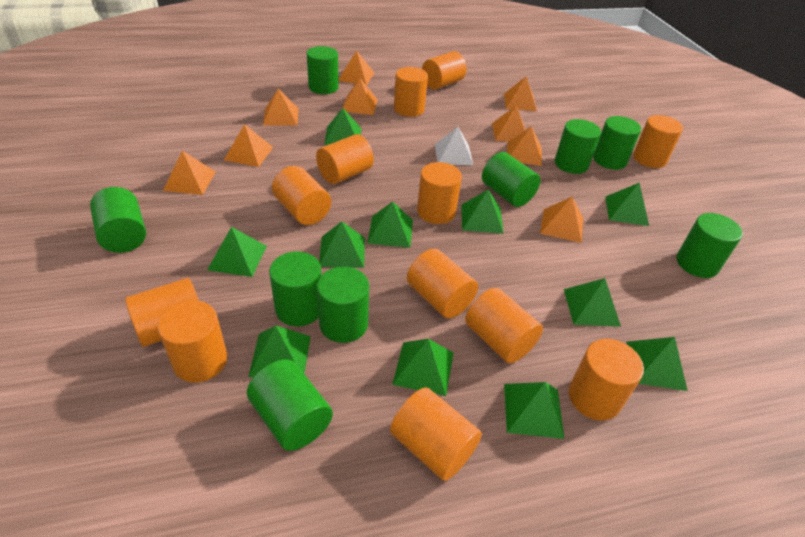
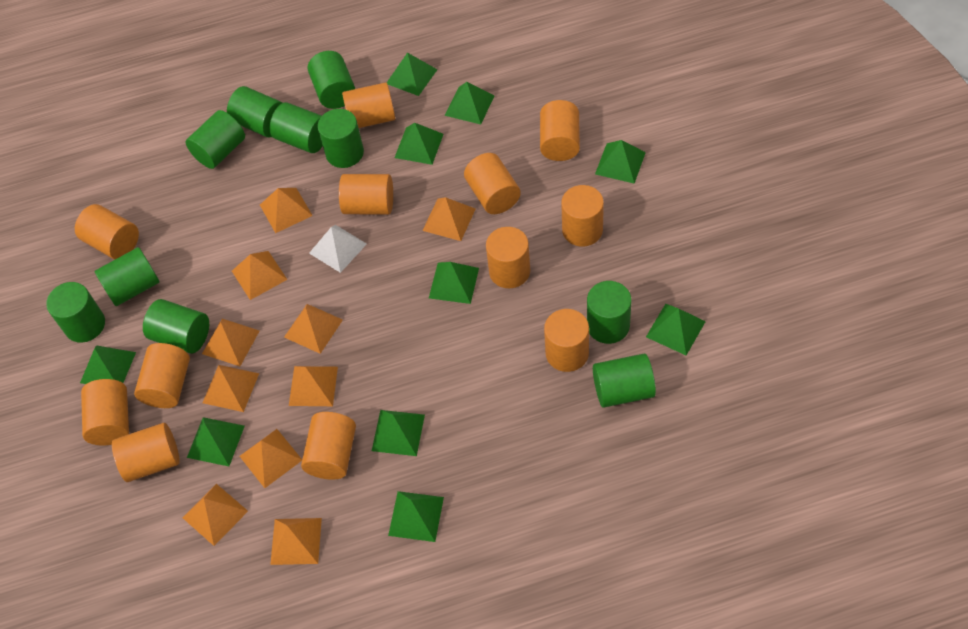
green cylinder: 9 -> 10
green pyramid: 11 -> 10
orange pyramid: 9 -> 10

